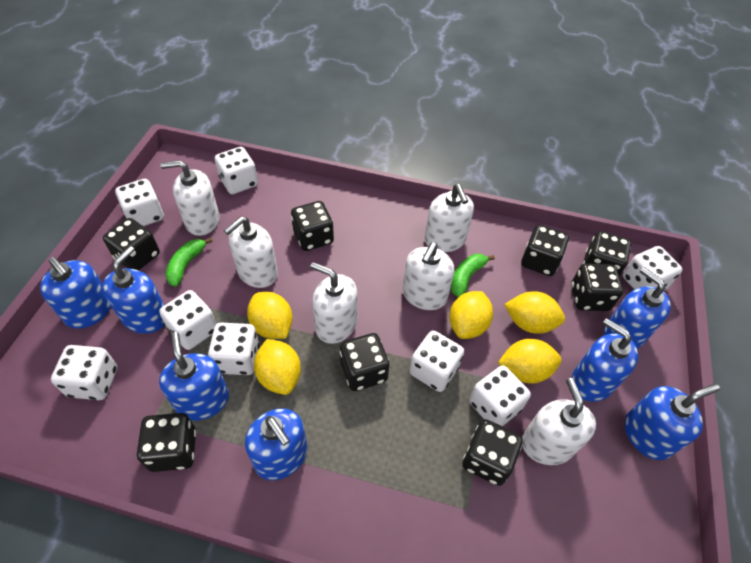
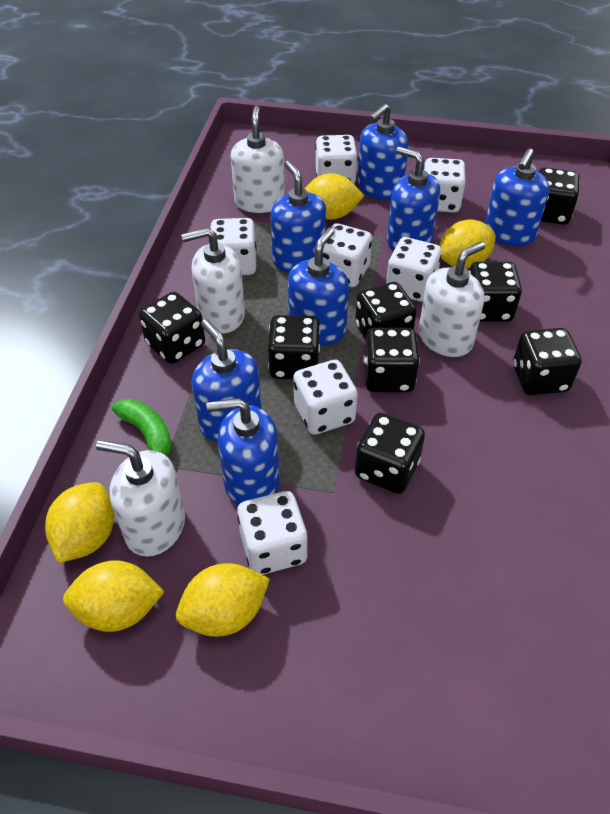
green banana: 2 -> 1
white dice: 8 -> 7
white soap dispenser: 6 -> 4

